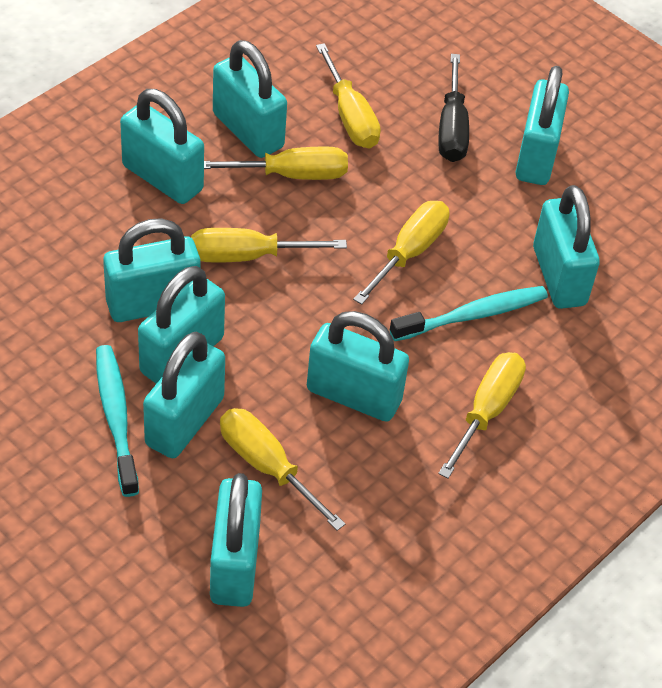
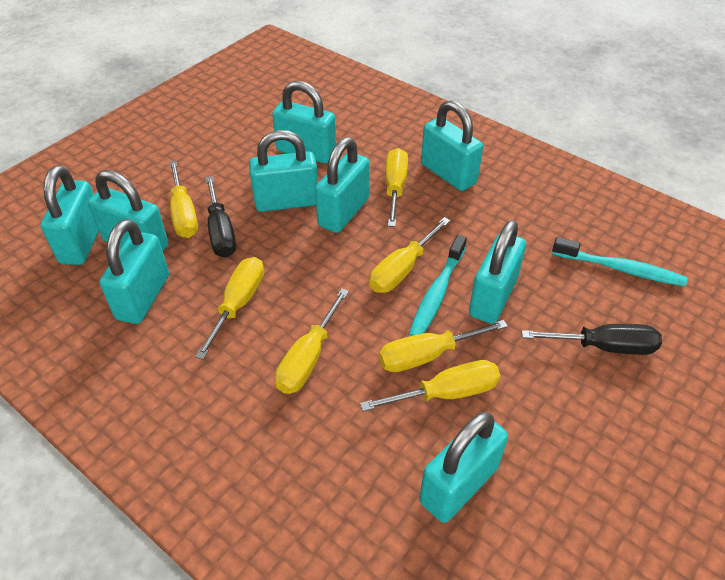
black screwdriver: 1 -> 2
yellow screwdriver: 6 -> 7

